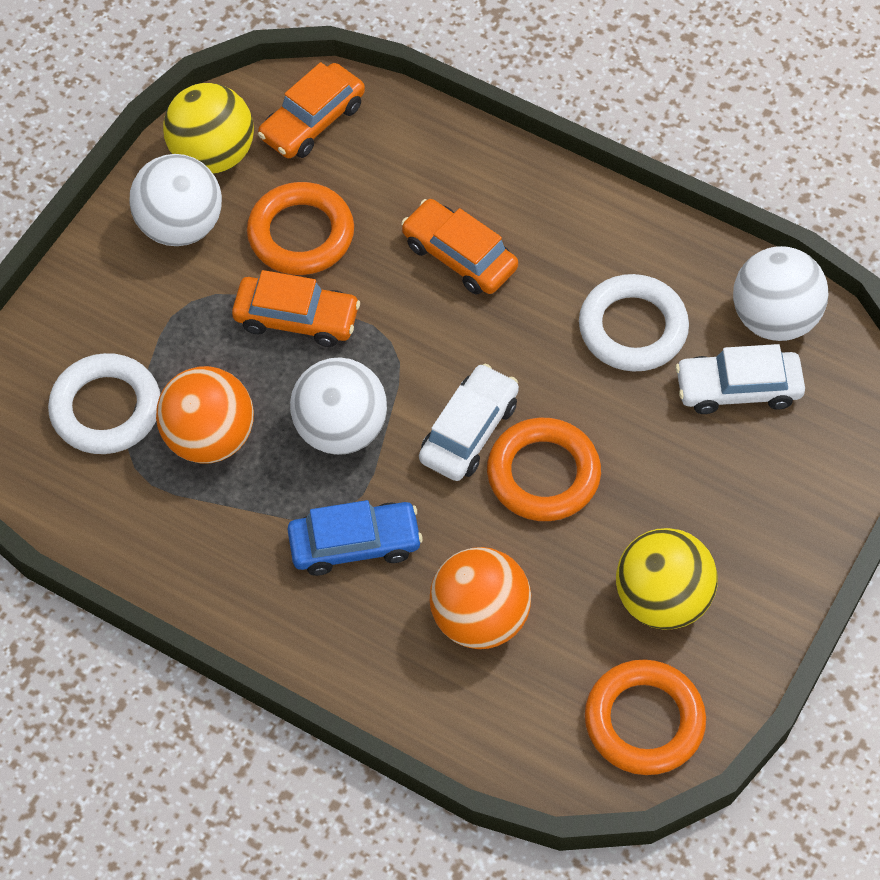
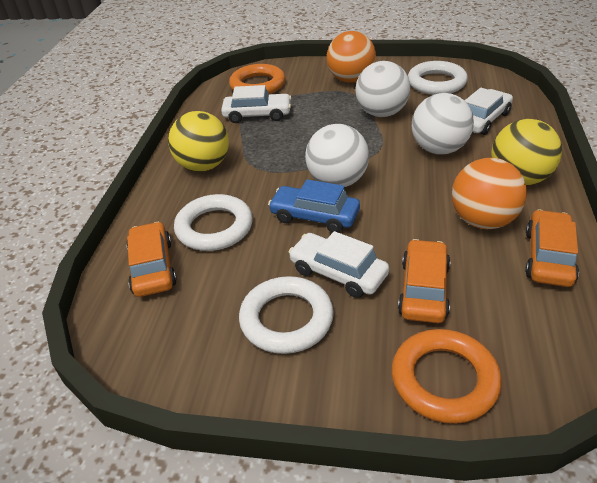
orange ring: 3 -> 2
white car: 2 -> 3
white ring: 2 -> 3

